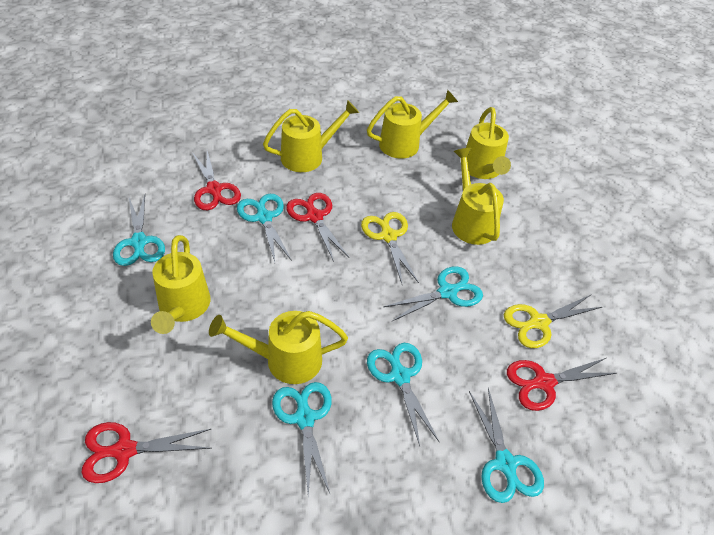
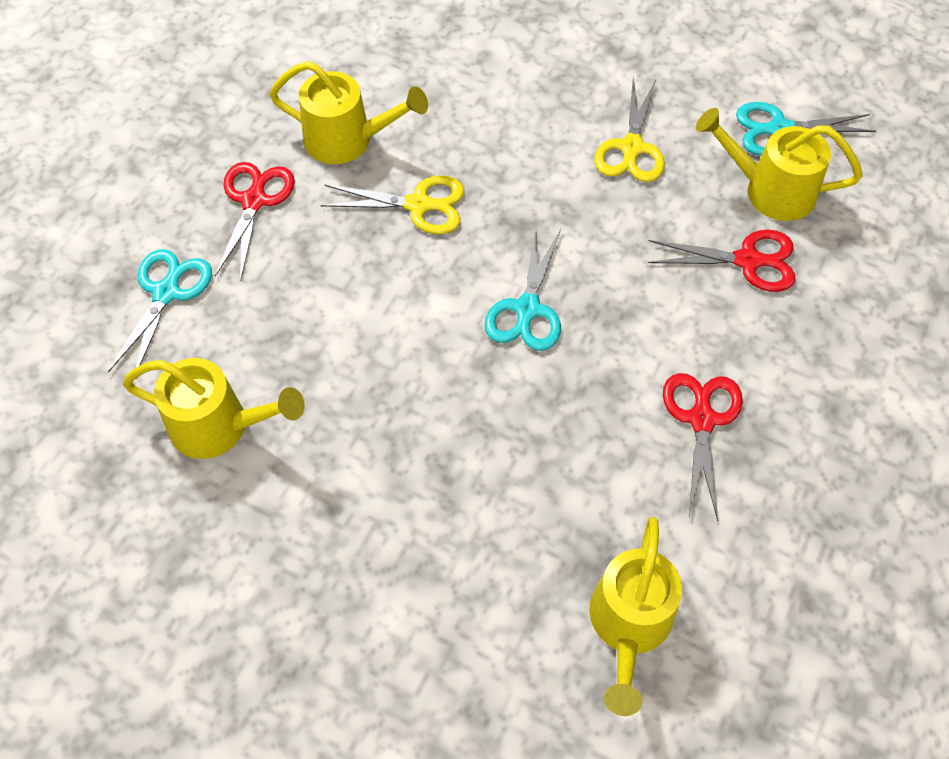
red scissors: 4 -> 3
turquoise scissors: 6 -> 3
yellow watering can: 6 -> 4

